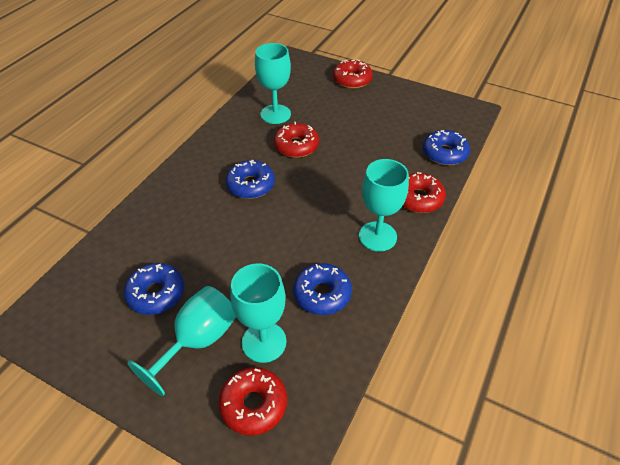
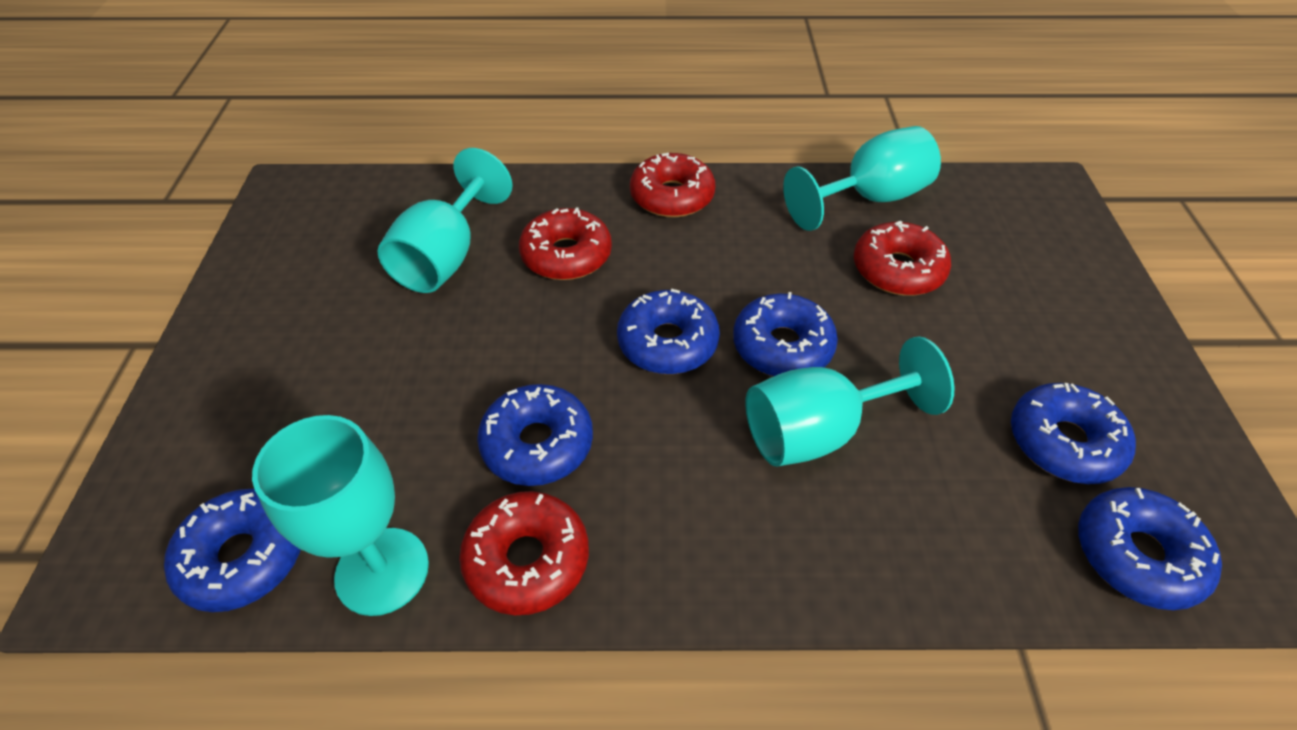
blue donut: 4 -> 6

